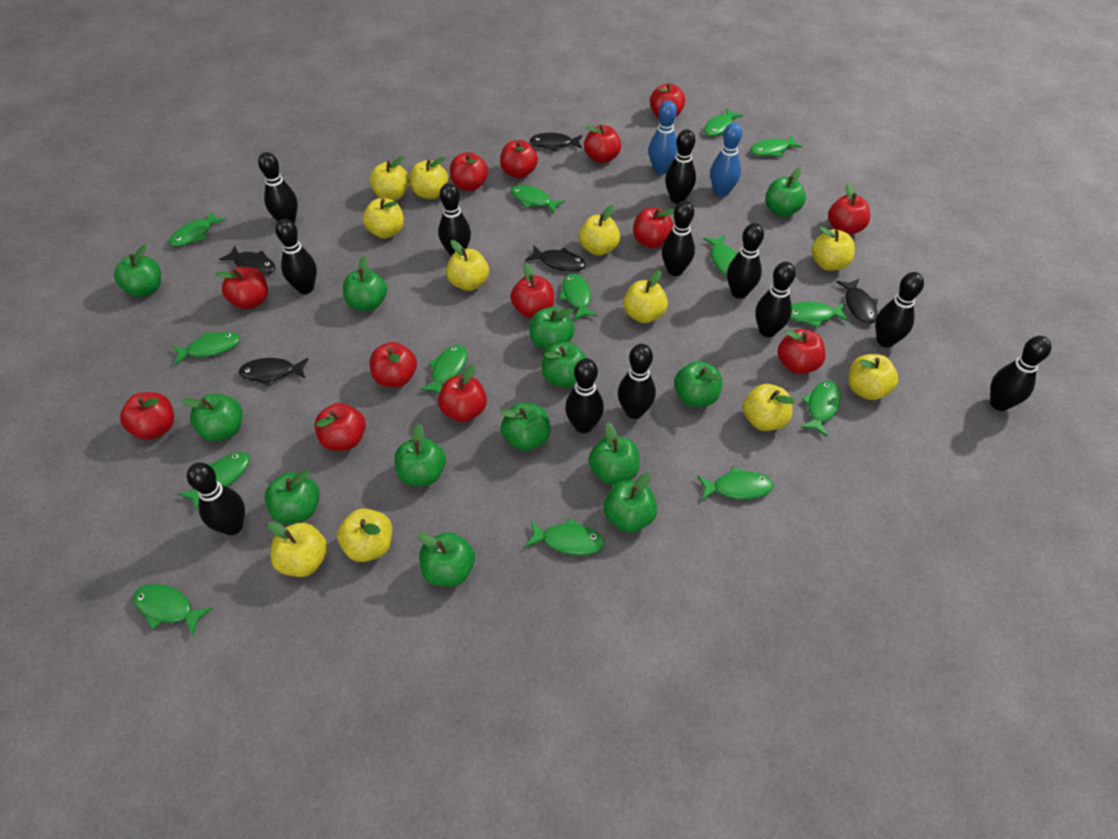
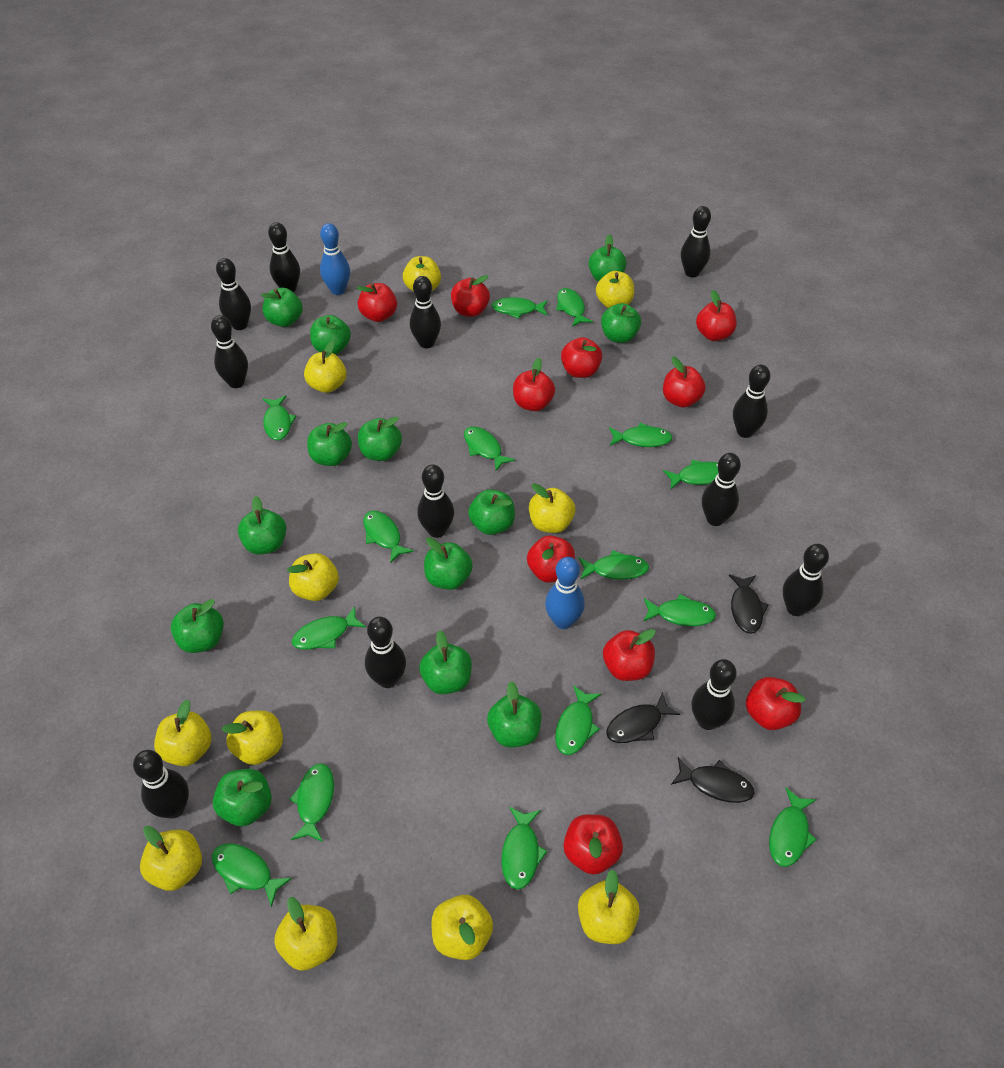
black fish: 5 -> 3
green fish: 14 -> 15
red apple: 13 -> 10

